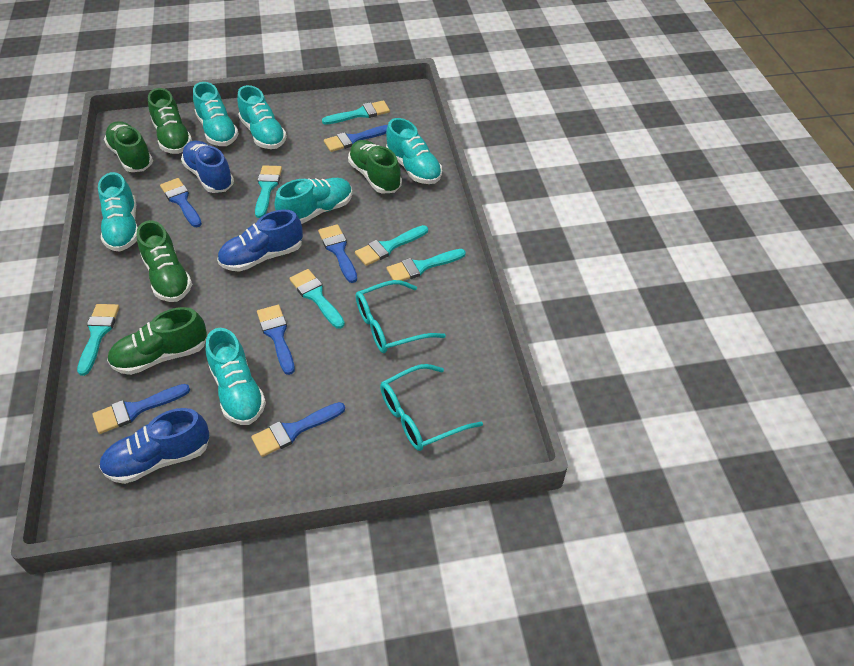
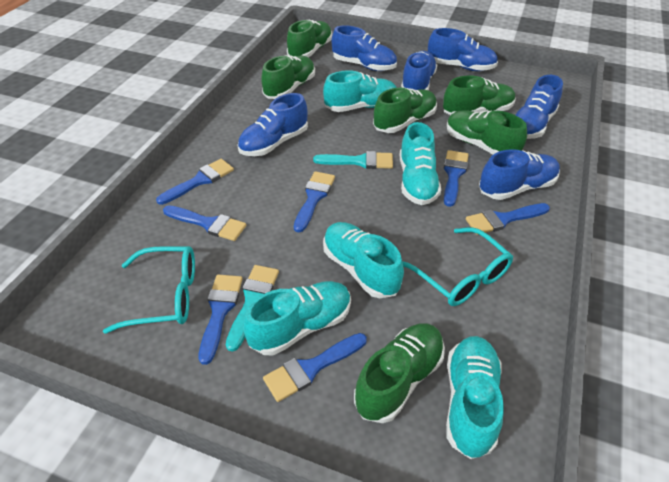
blue brush: 6 -> 7
blue shoe: 3 -> 6
green shoe: 5 -> 6
turquoise brush: 6 -> 2
turquoise shoe: 6 -> 5

